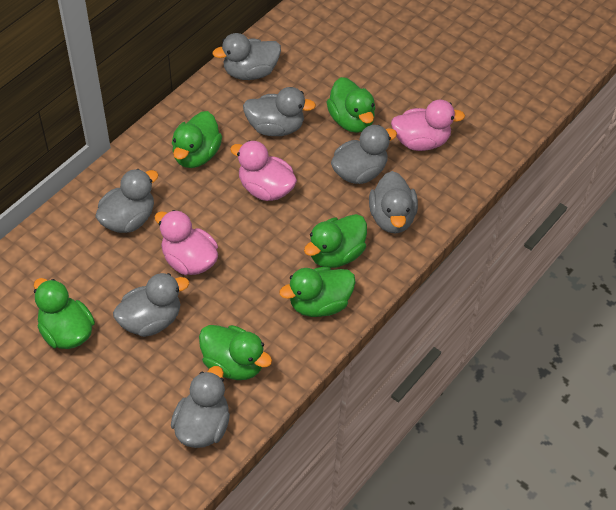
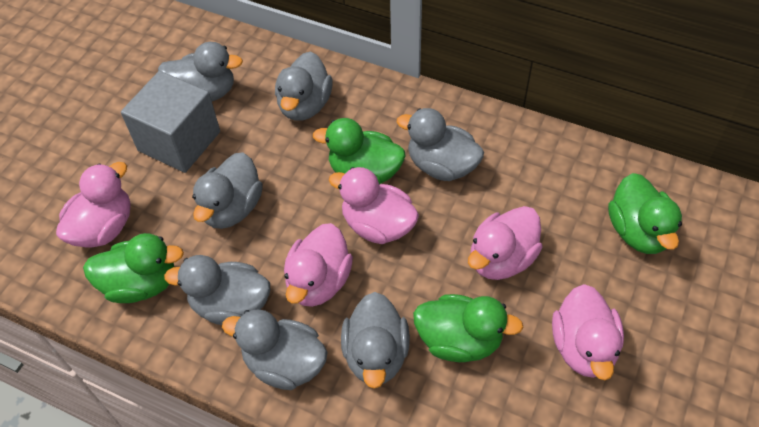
green duck: 6 -> 4
grey cube: 0 -> 1
pink duck: 3 -> 5

